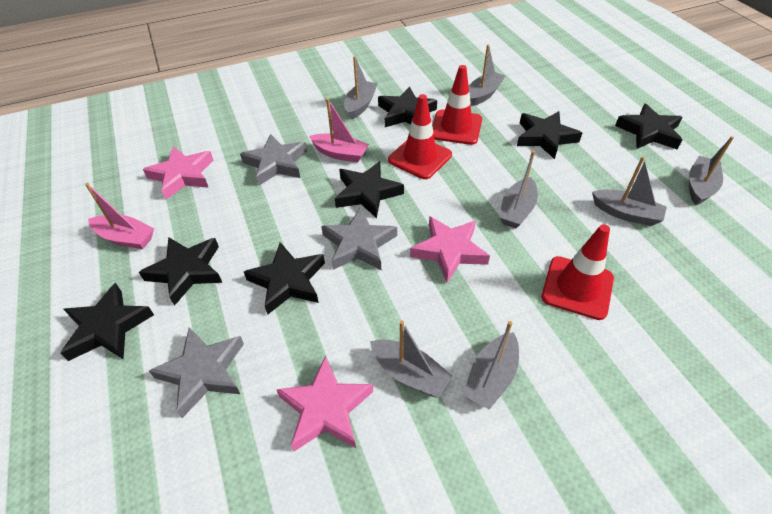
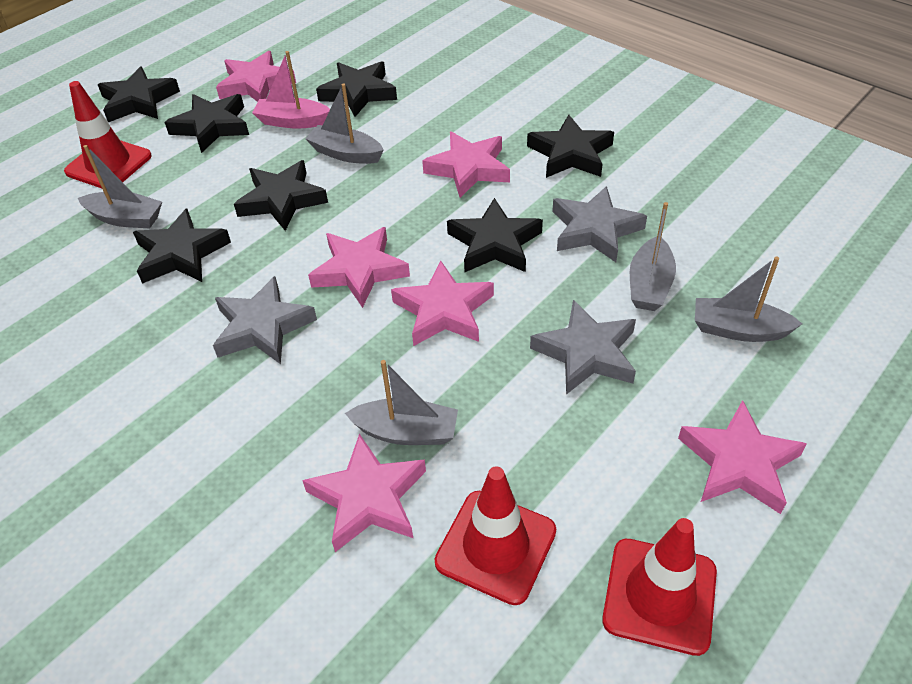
grey boat: 7 -> 5
pink boat: 2 -> 1
pink star: 3 -> 6

